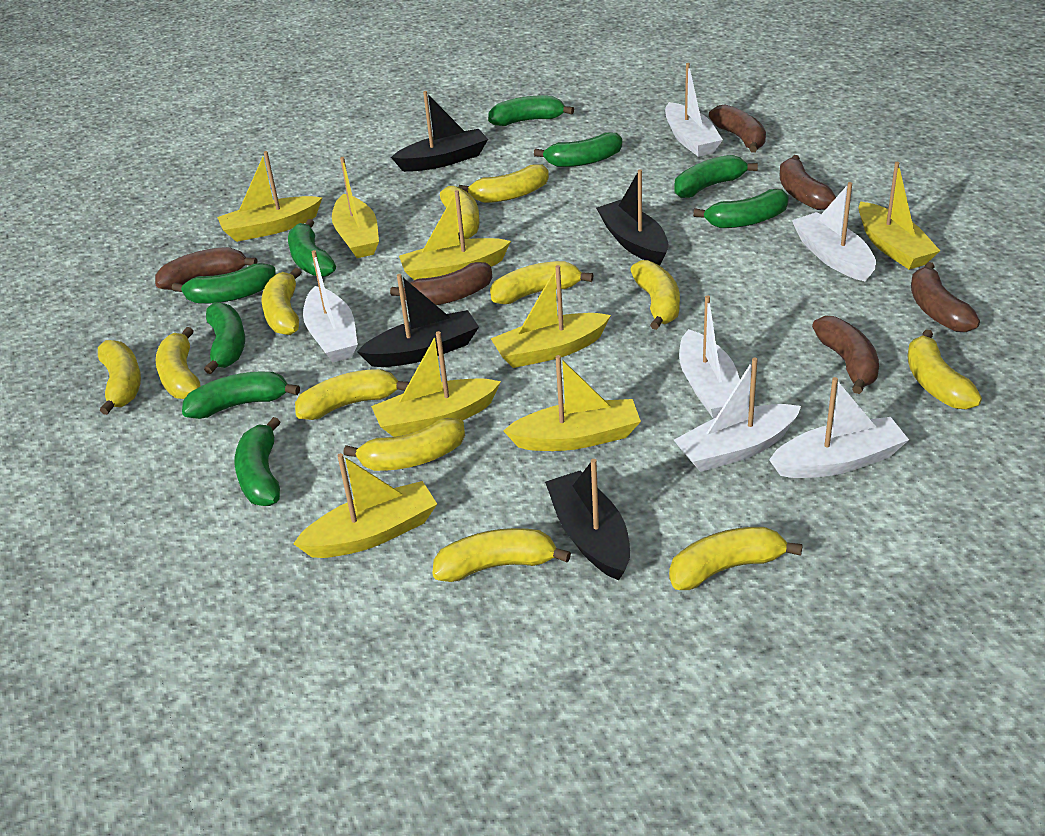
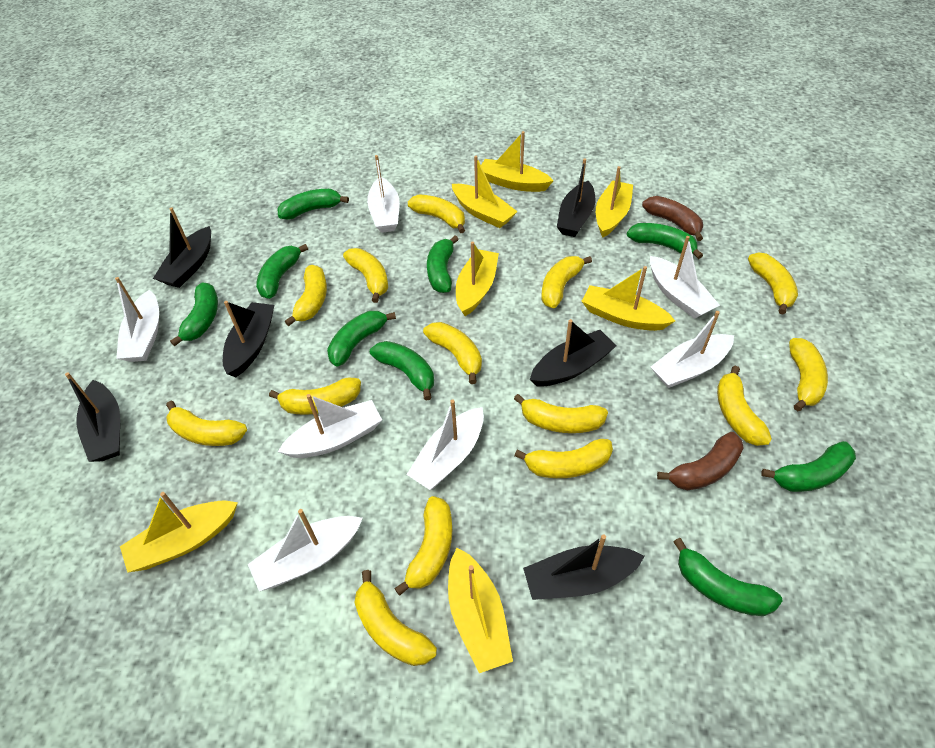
black boat: 4 -> 6
brown banana: 6 -> 2
white boat: 6 -> 7
yellow banana: 12 -> 14
yellow boat: 8 -> 7

